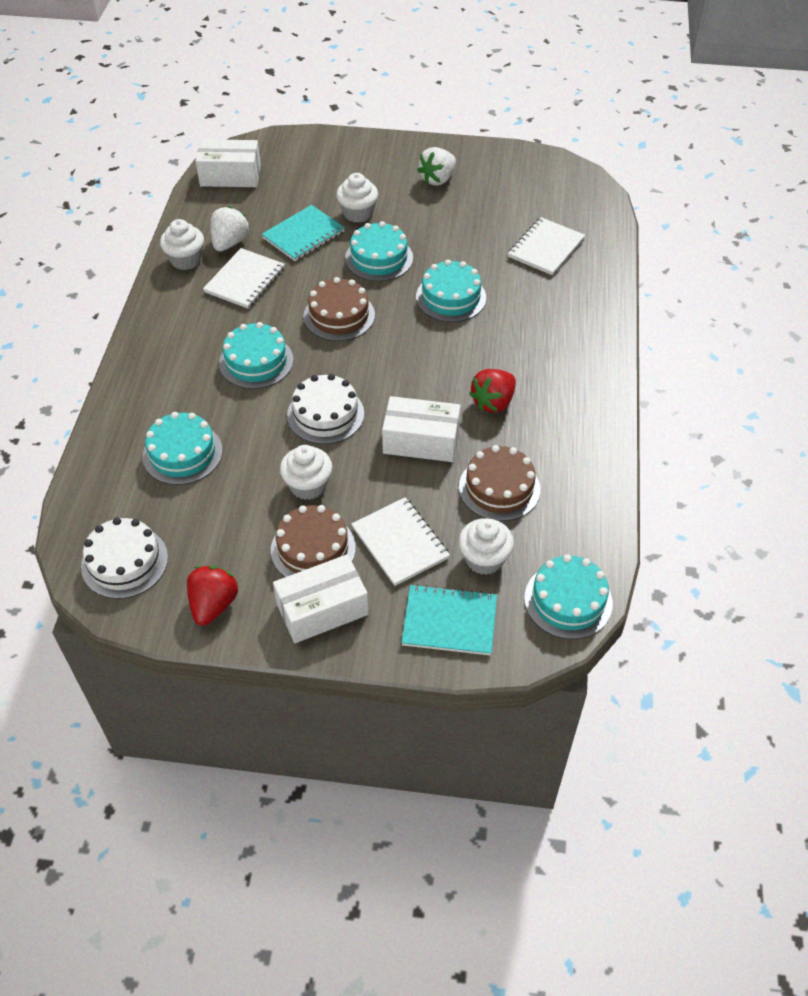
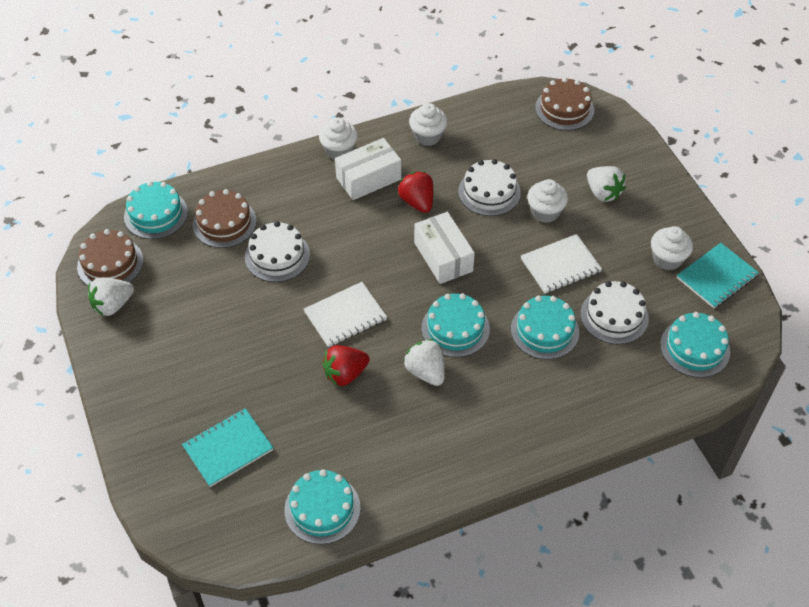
white box: 3 -> 2
white cake: 2 -> 3
white notebook: 3 -> 2
white strawberry: 2 -> 3

